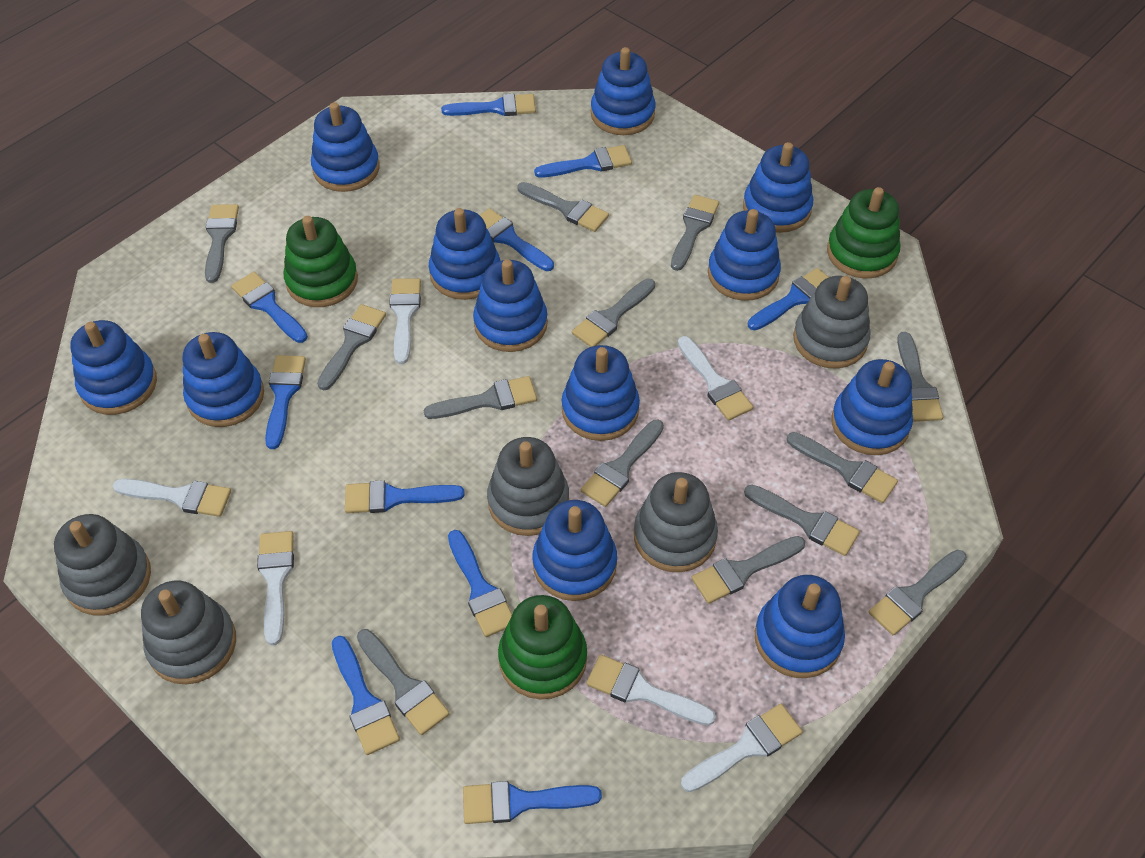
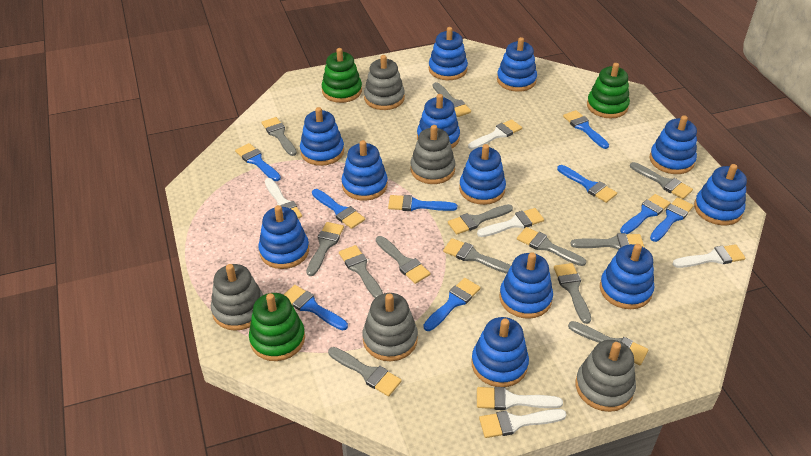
blue brush: 10 -> 9

